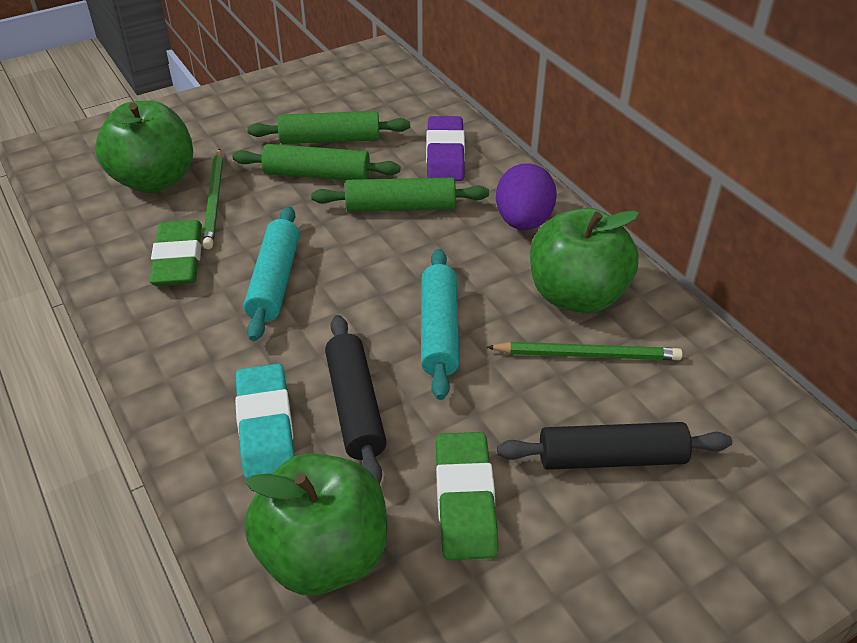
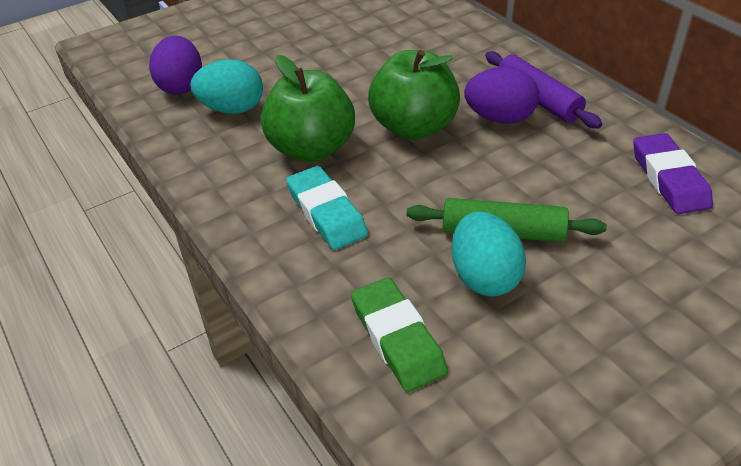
black rolling pin: 2 -> 0
green apple: 3 -> 2
green eraser: 2 -> 1
green pencil: 2 -> 0
green rolling pin: 3 -> 1
purple egg: 1 -> 2
purple rolling pin: 0 -> 1
turquoise egg: 0 -> 2
turquoise rolling pin: 2 -> 0

